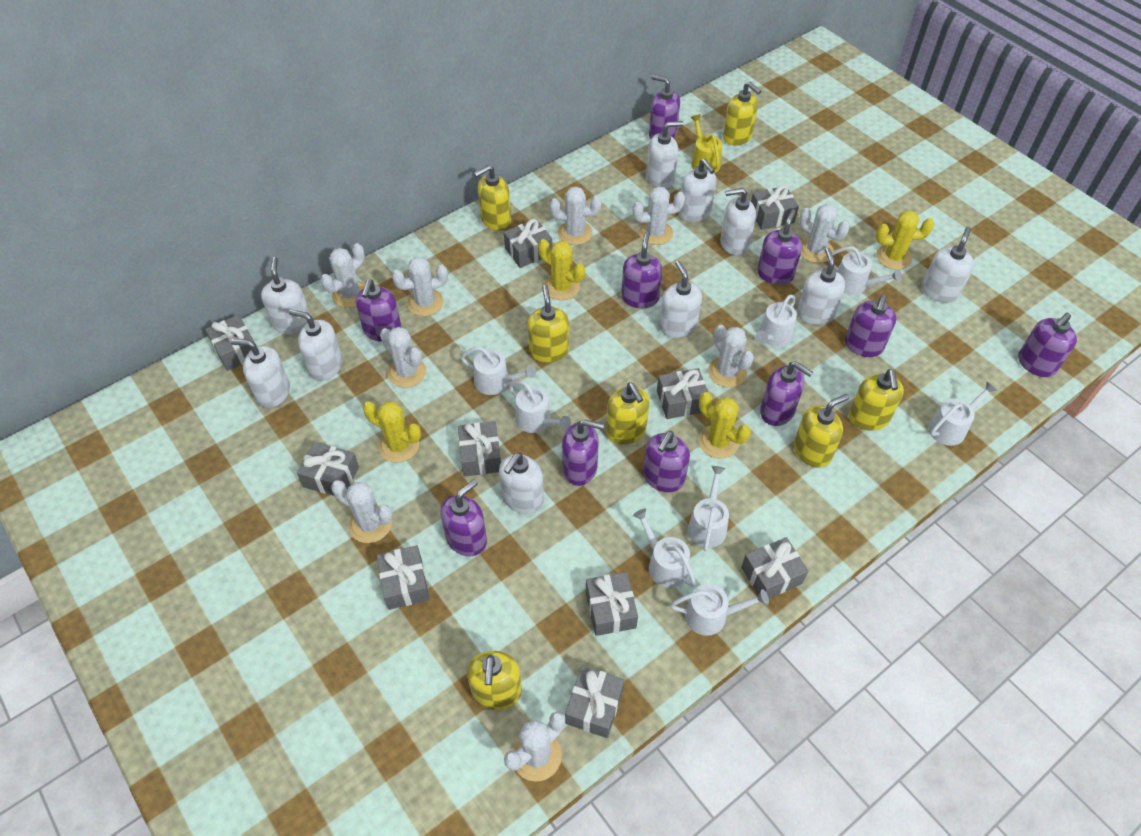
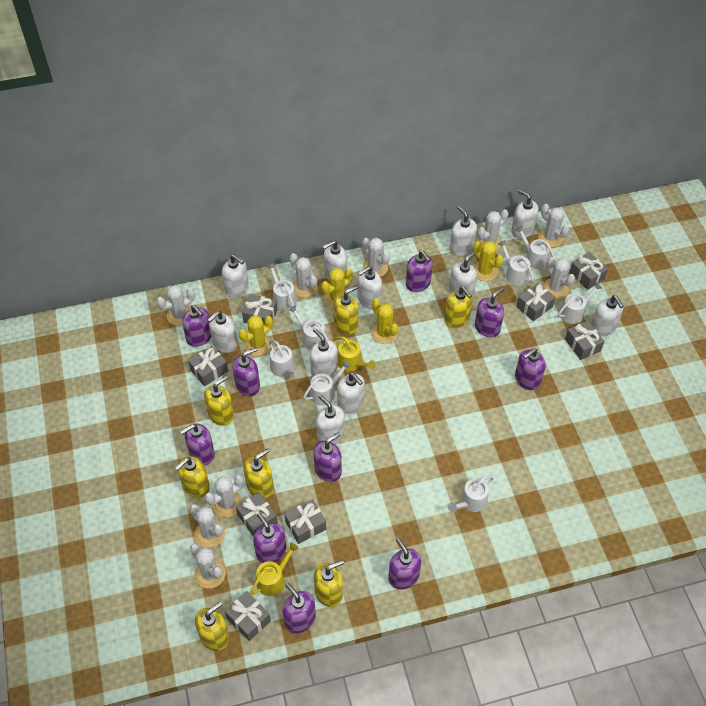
grey gift: 10 -> 8
white soap dispenser: 10 -> 11
yellow watering can: 1 -> 2

